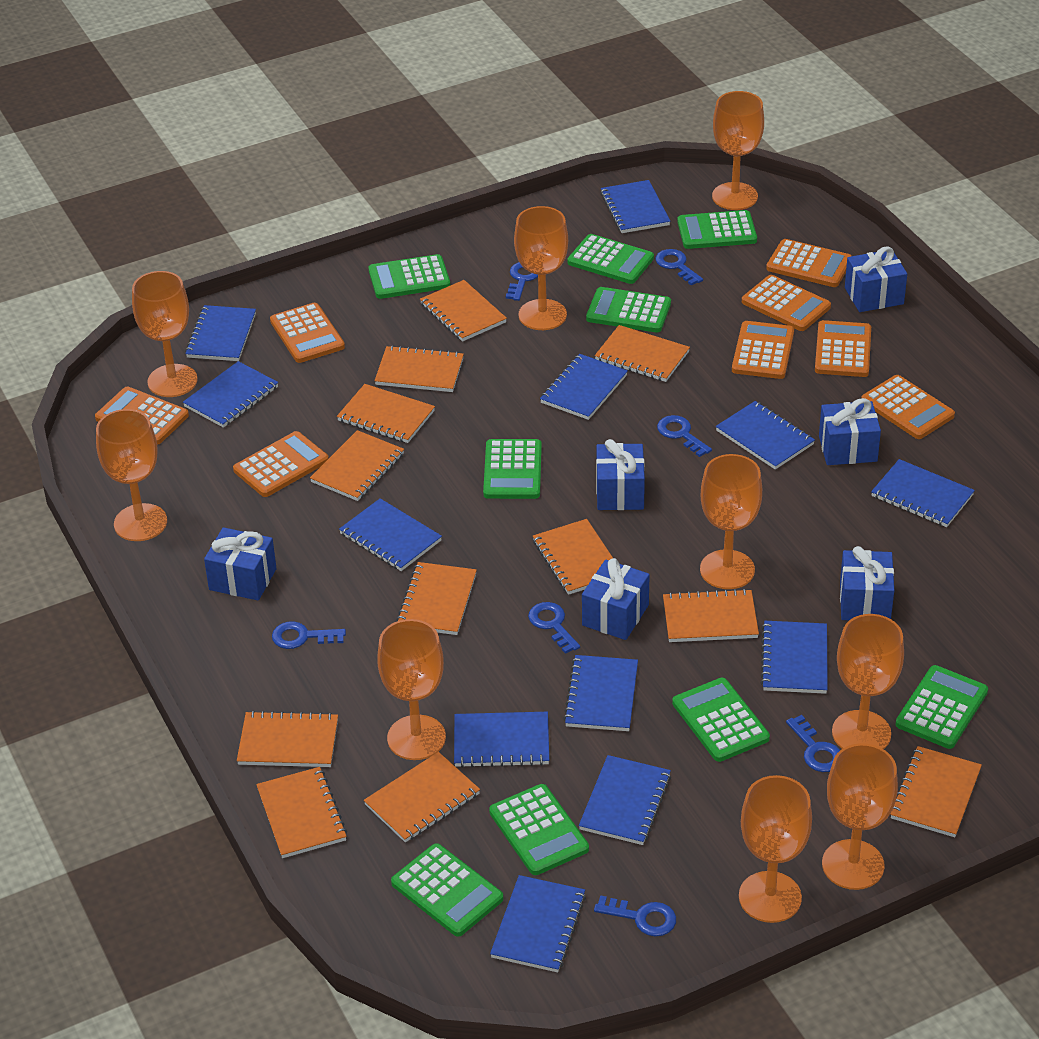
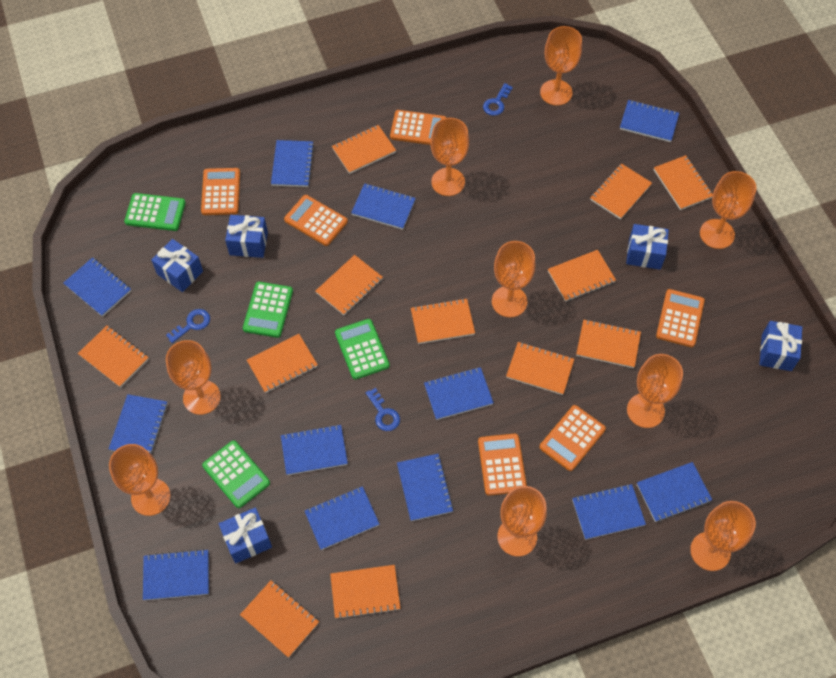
blue gift: 6 -> 5
blue key: 7 -> 3
green calculator: 9 -> 4
orange calculator: 8 -> 6

